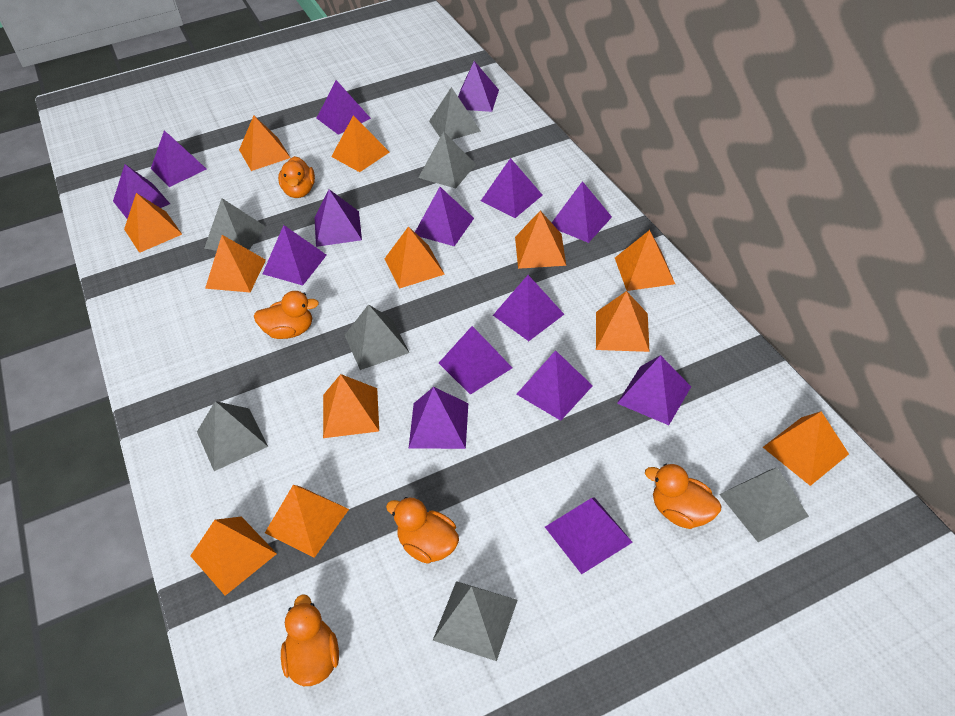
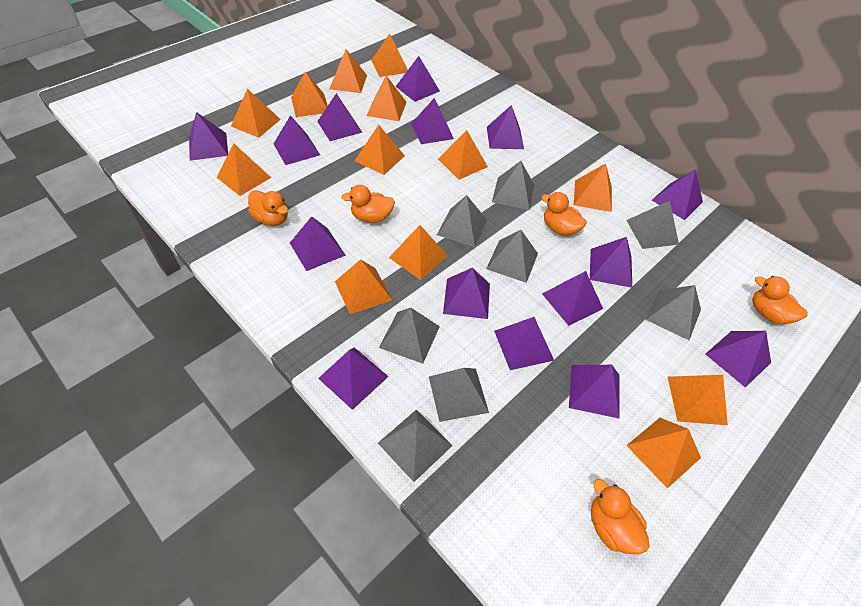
grey pyramid: 7 -> 8
orange pyramid: 12 -> 13

